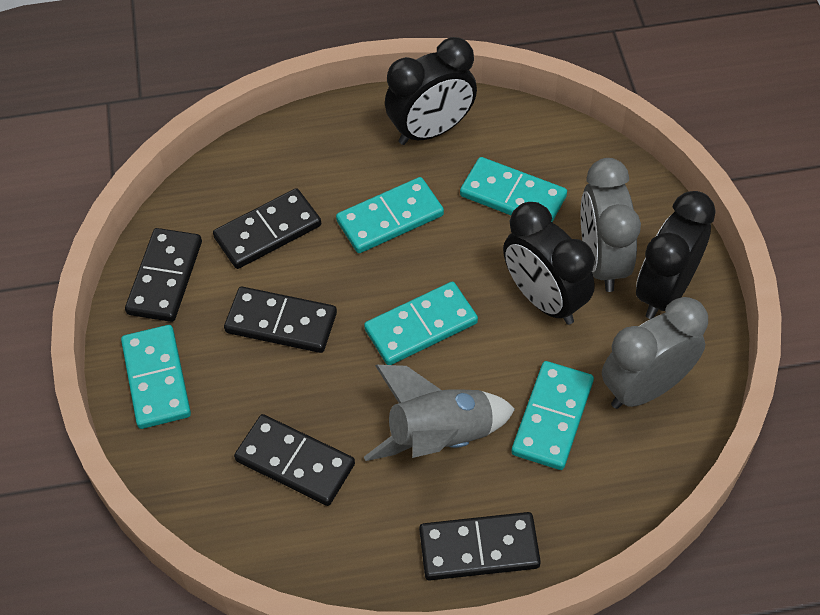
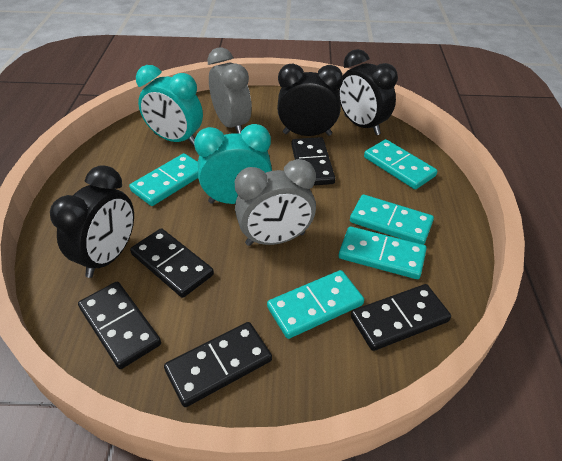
grey rocket: 1 -> 0
turquoise clock: 0 -> 2

